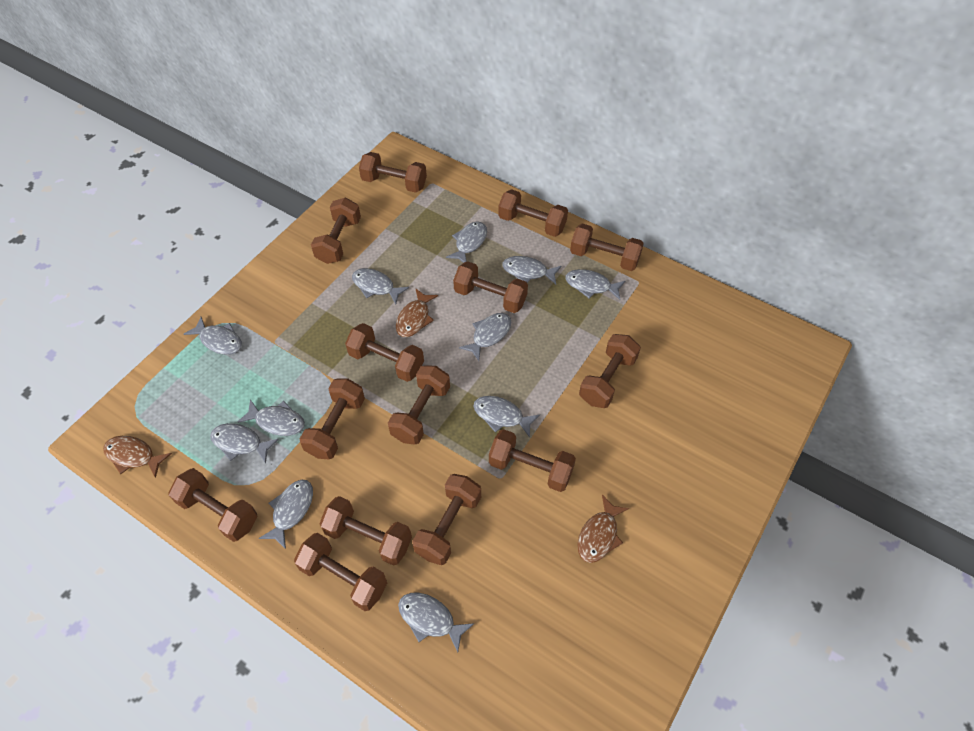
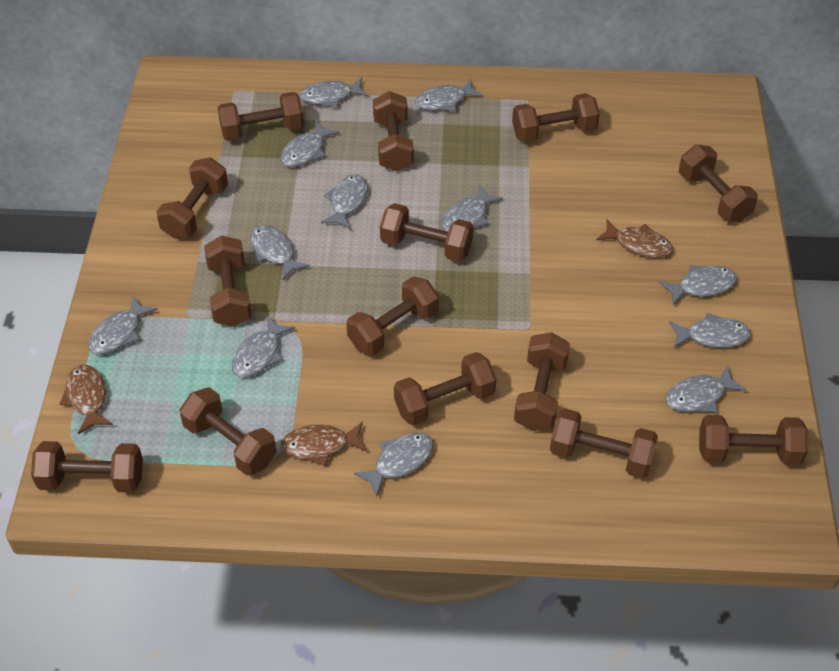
grey fish: 11 -> 12

